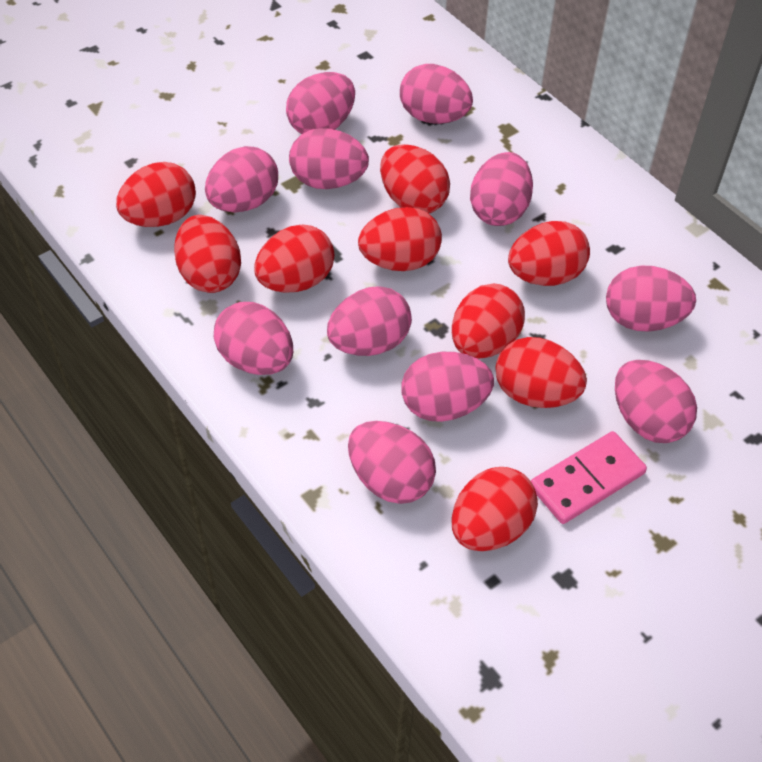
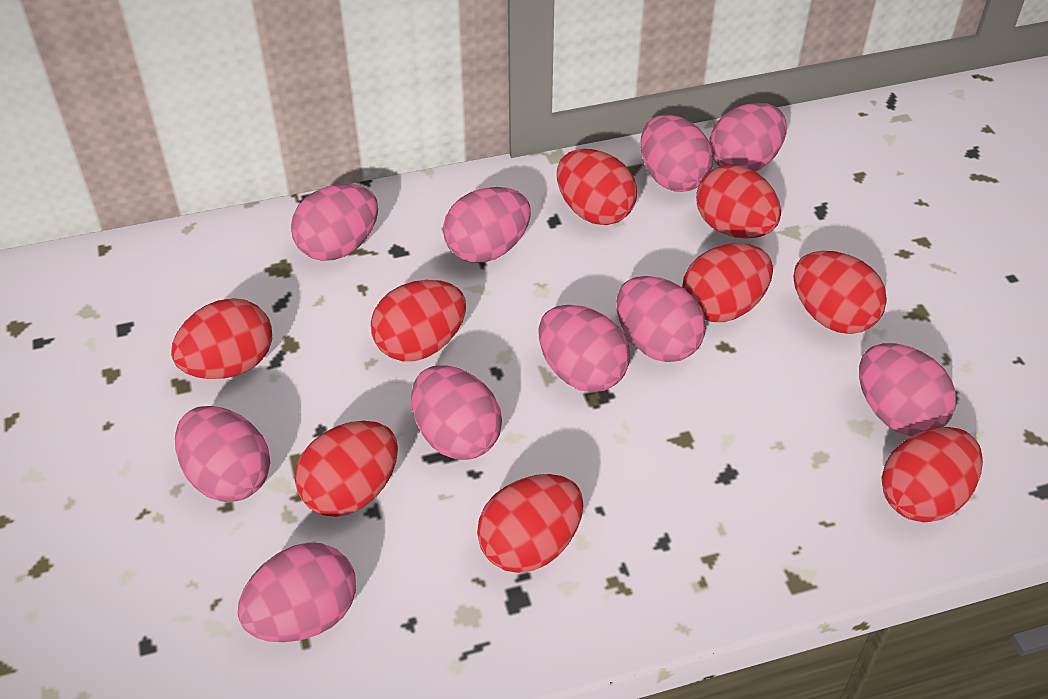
pink domino: 1 -> 0
pink egg: 11 -> 10

